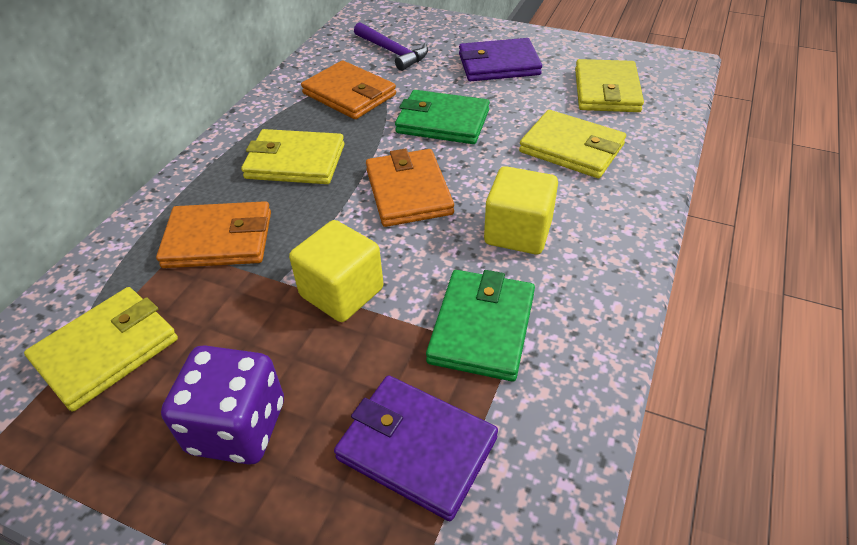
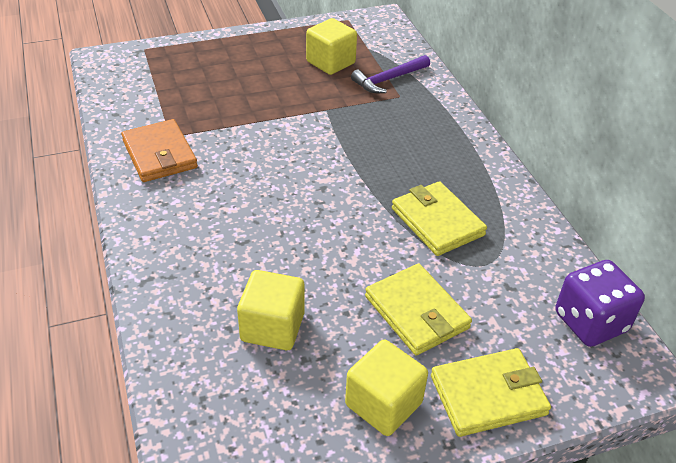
green wallet: 2 -> 0
orange wallet: 3 -> 1
purple wallet: 2 -> 0
yellow cube: 2 -> 3
yellow wallet: 4 -> 3

